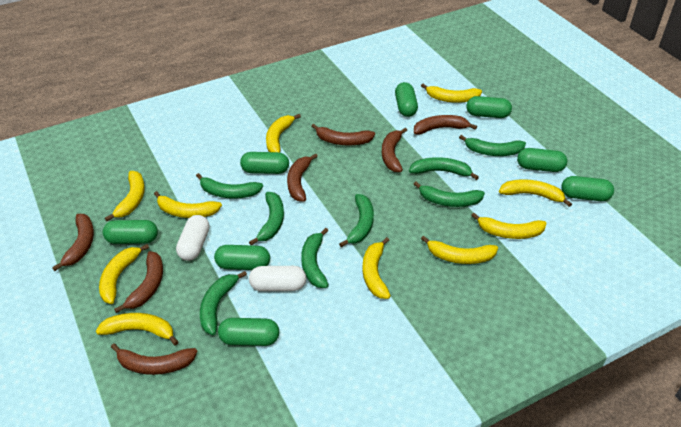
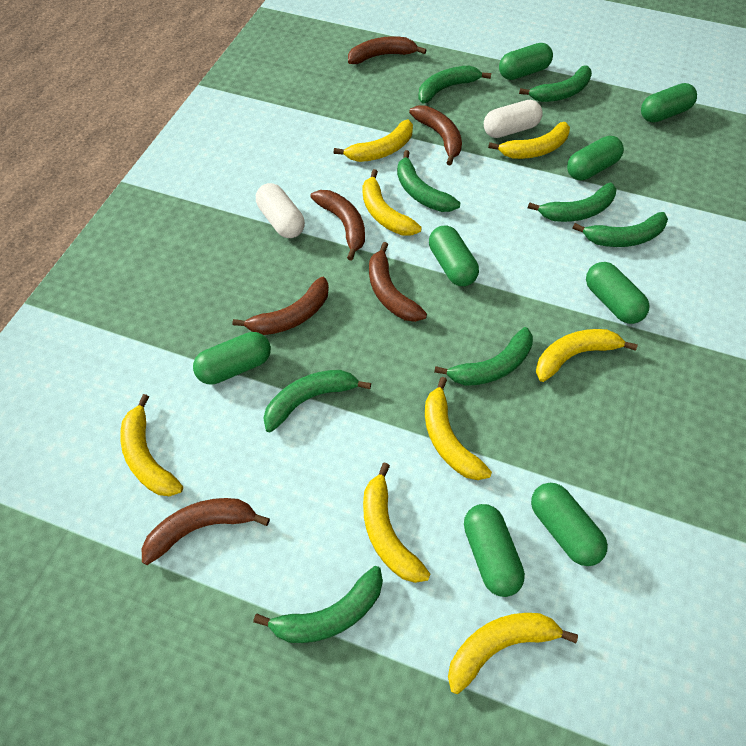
brown banana: 7 -> 6
yellow banana: 10 -> 8

